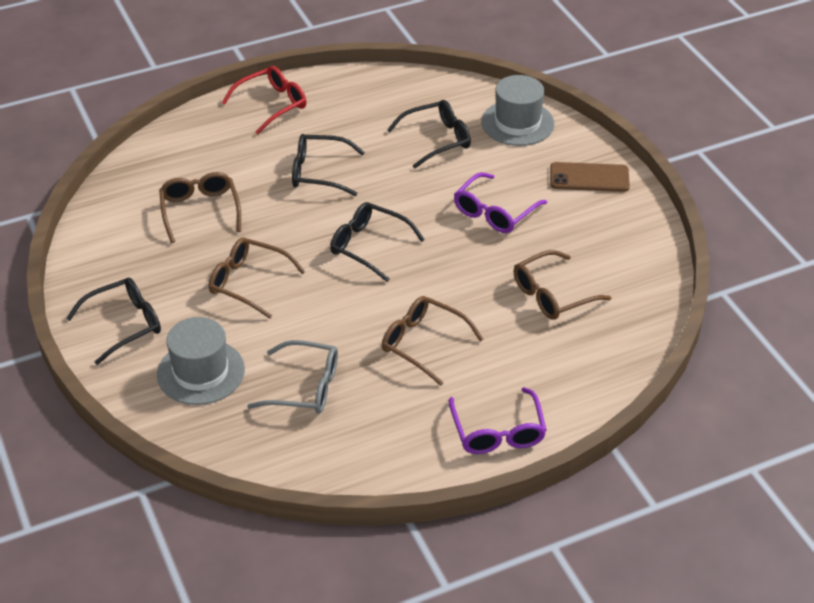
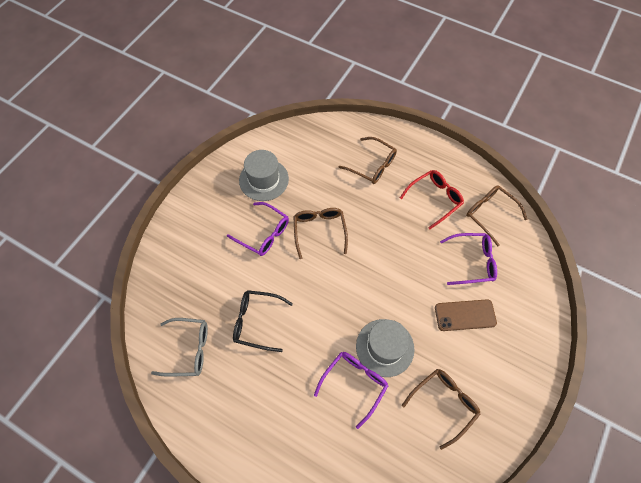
black glasses: 4 -> 1
purple glasses: 2 -> 3

